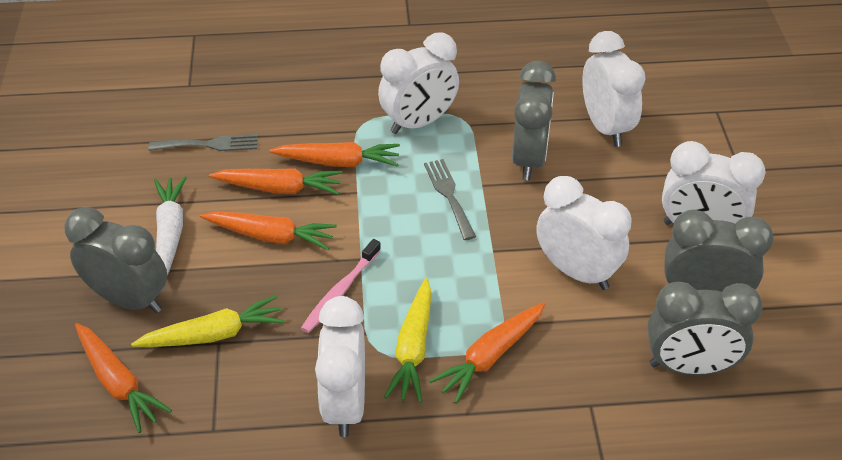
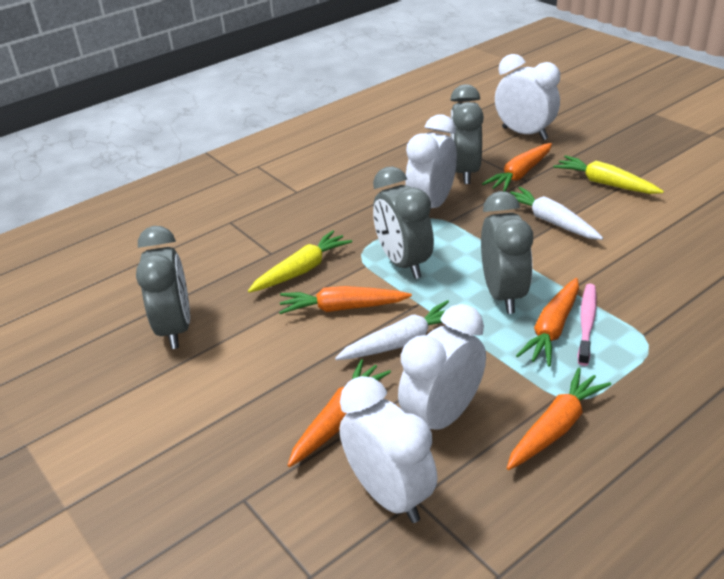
grey fork: 2 -> 0
white carrot: 1 -> 2
white clock: 5 -> 4

